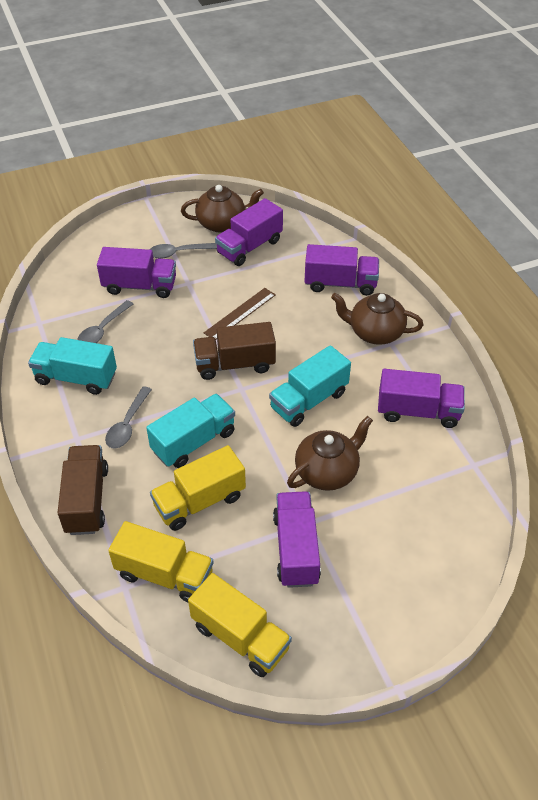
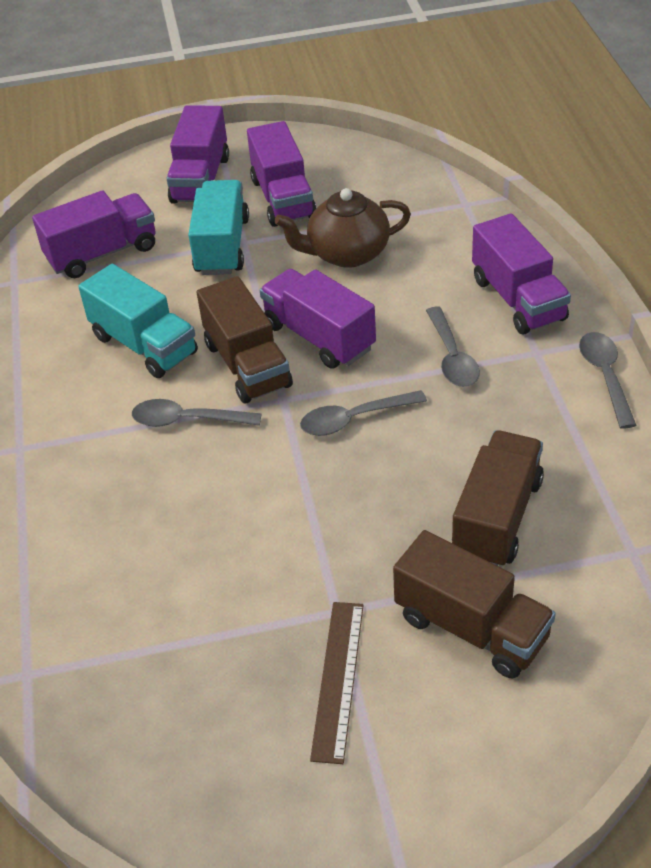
brown teapot: 3 -> 1
brown truck: 2 -> 3
grey spoon: 3 -> 4
turquoise truck: 3 -> 2
yellow truck: 3 -> 0

